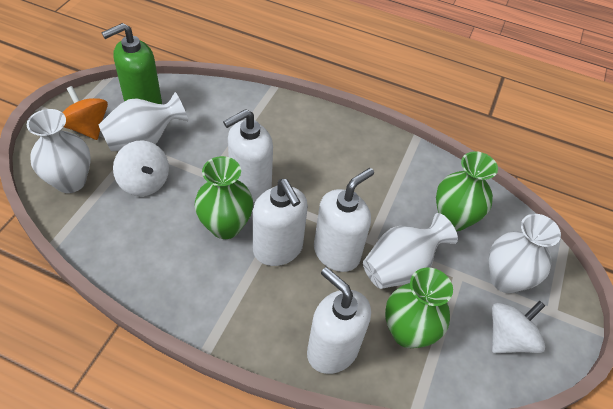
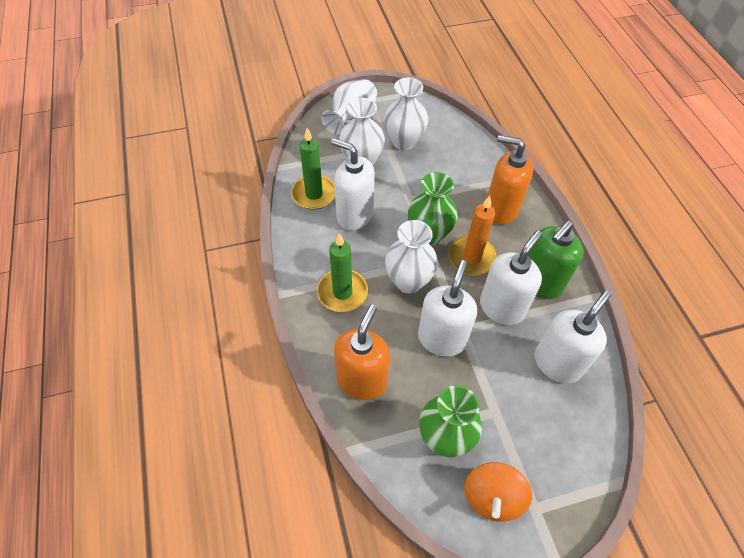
green candle: 0 -> 2
green vase: 3 -> 2
orange candle: 0 -> 1
orange soap dispenser: 0 -> 2
white spinning top: 2 -> 0

